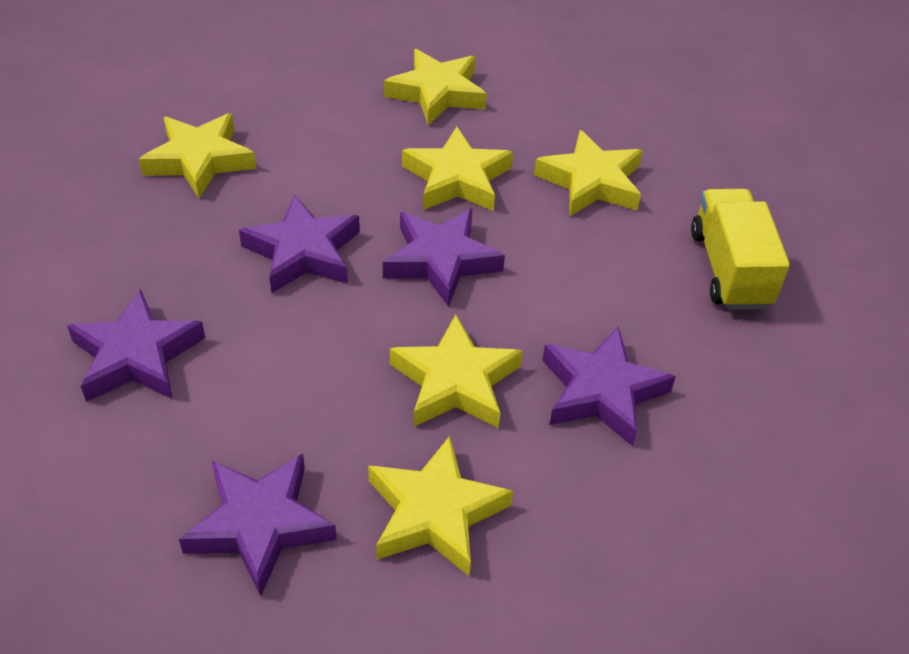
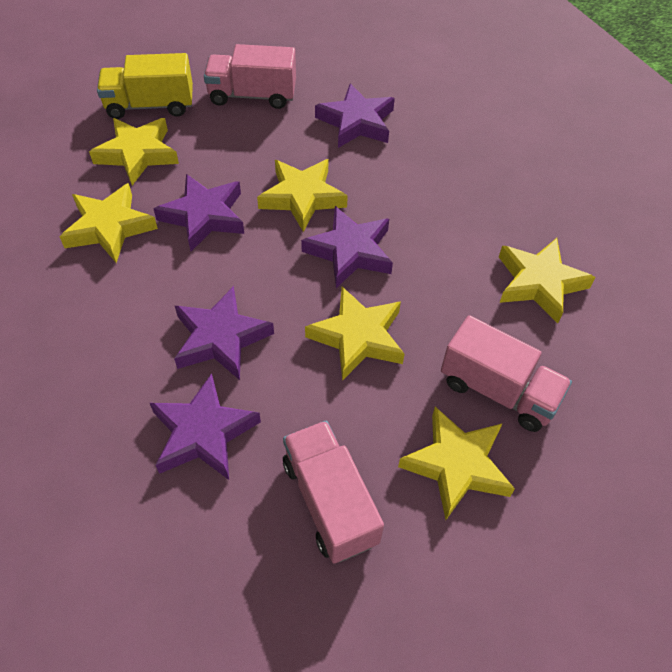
pink truck: 0 -> 3

